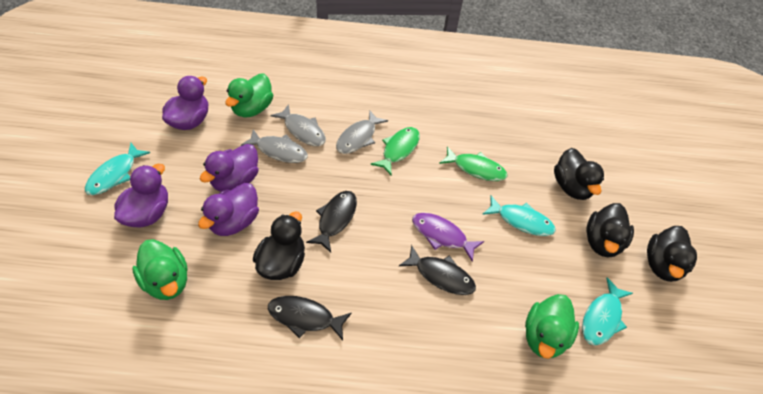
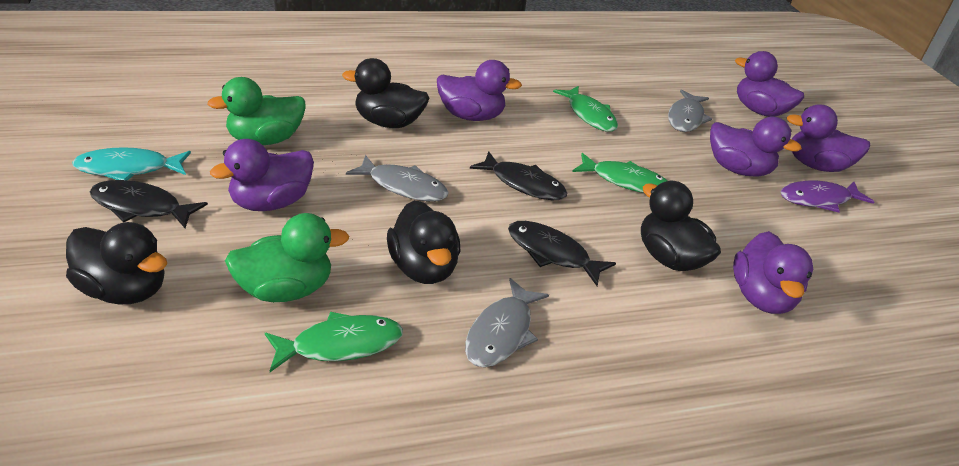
green duck: 3 -> 2
green fish: 2 -> 3
purple duck: 4 -> 6
turquoise fish: 3 -> 1

